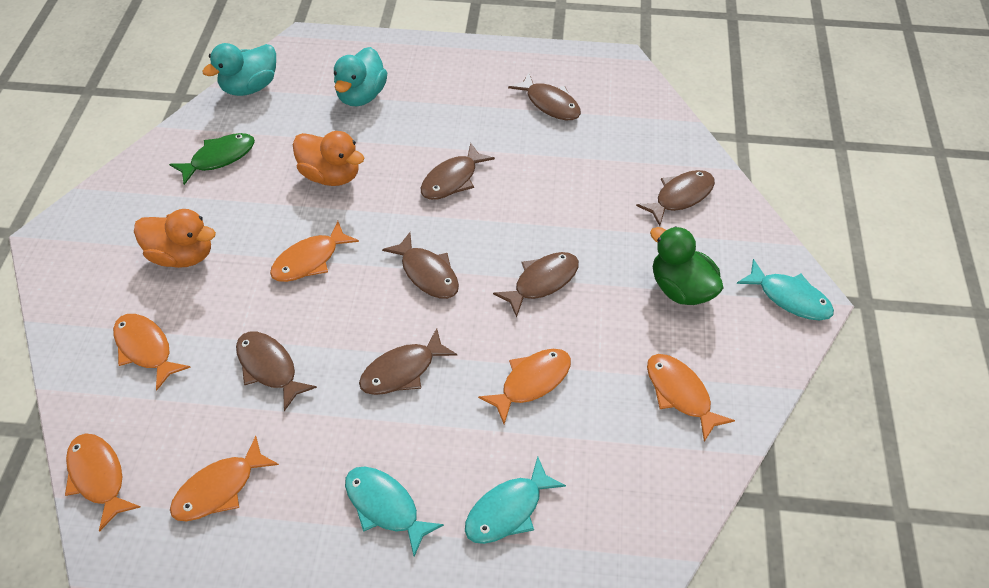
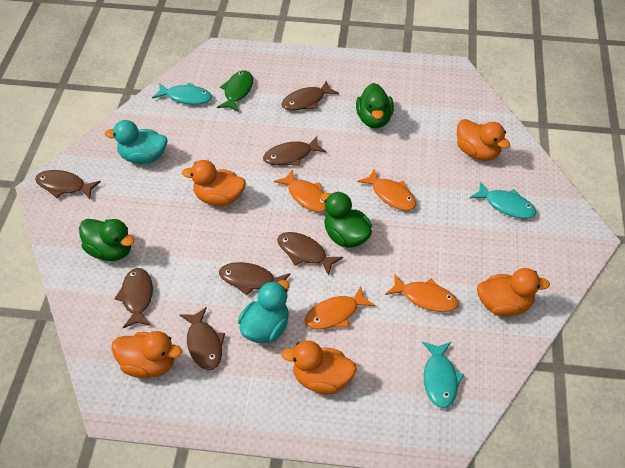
green duck: 1 -> 3
orange duck: 2 -> 5
orange fish: 6 -> 4

